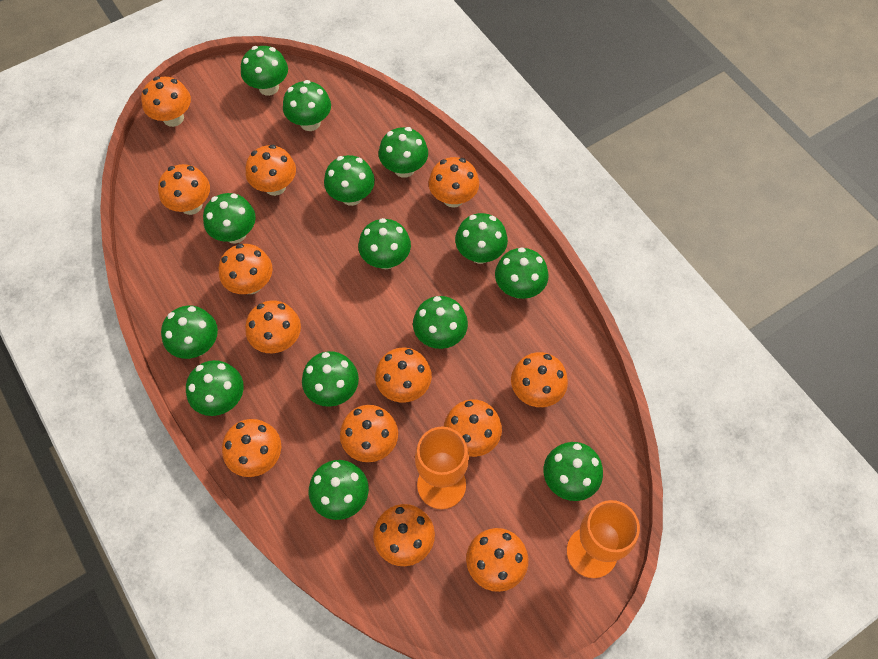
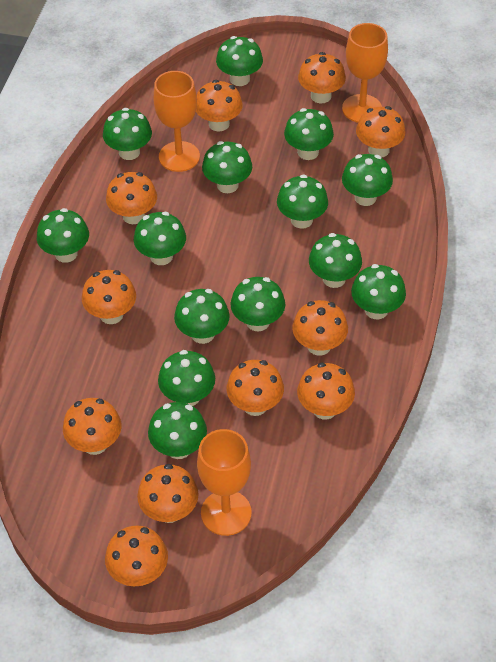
orange goblet: 2 -> 3
orange mushroom: 13 -> 11

